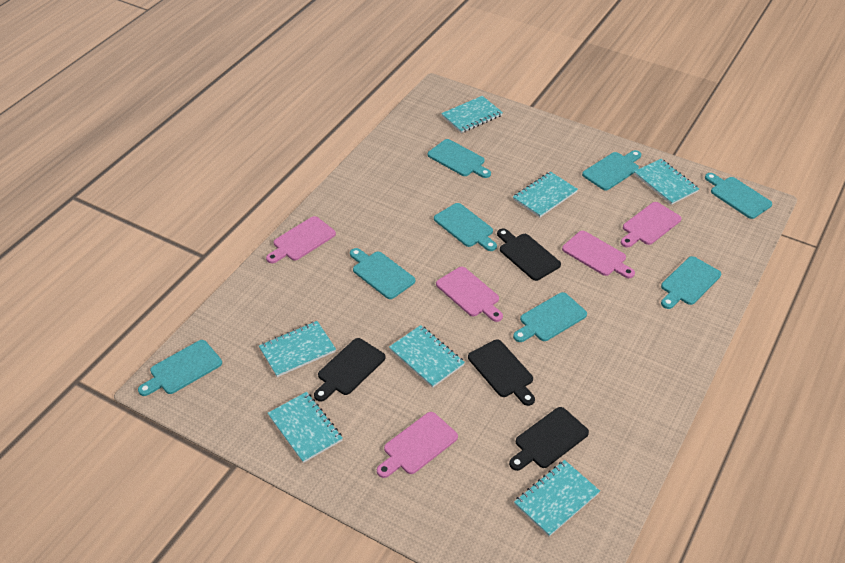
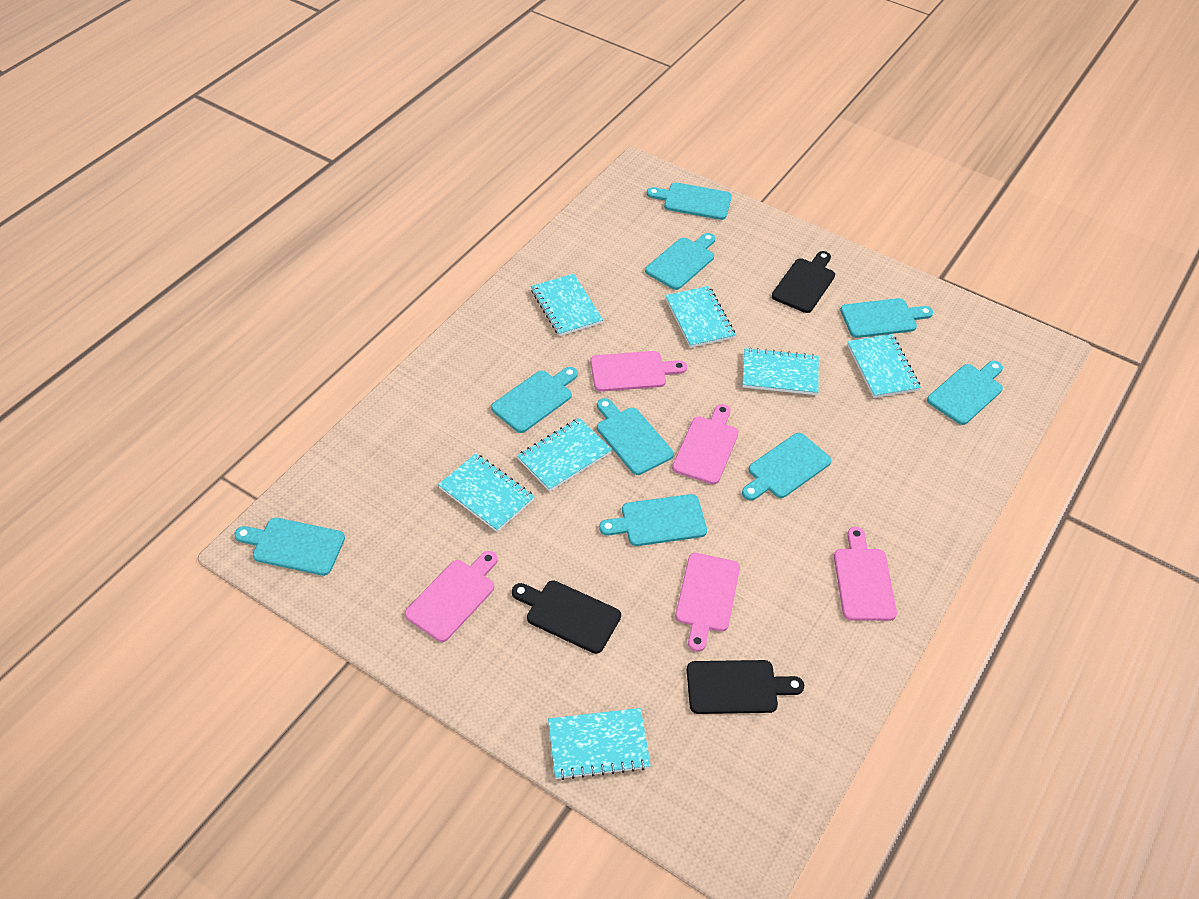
black cutting board: 4 -> 3
turquoise cutting board: 8 -> 9

